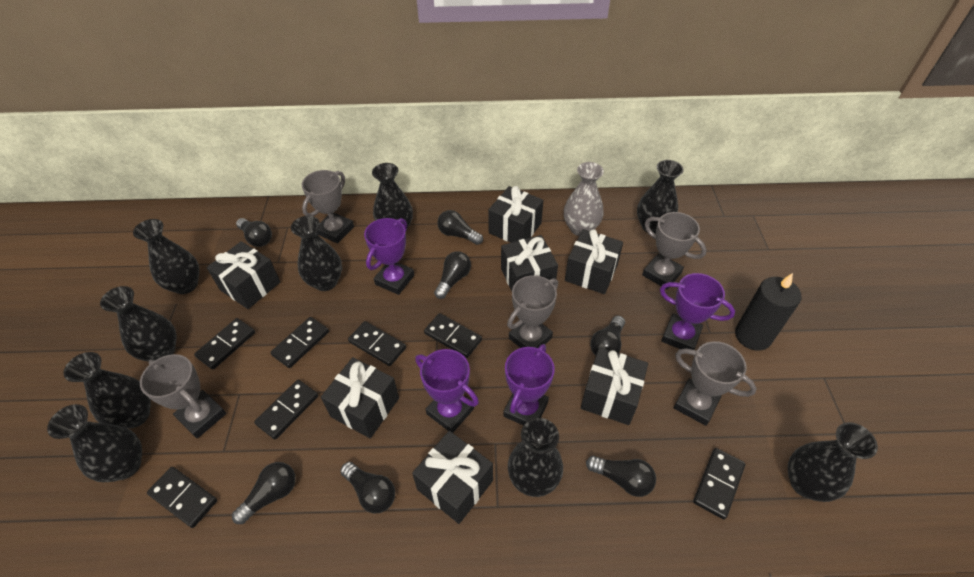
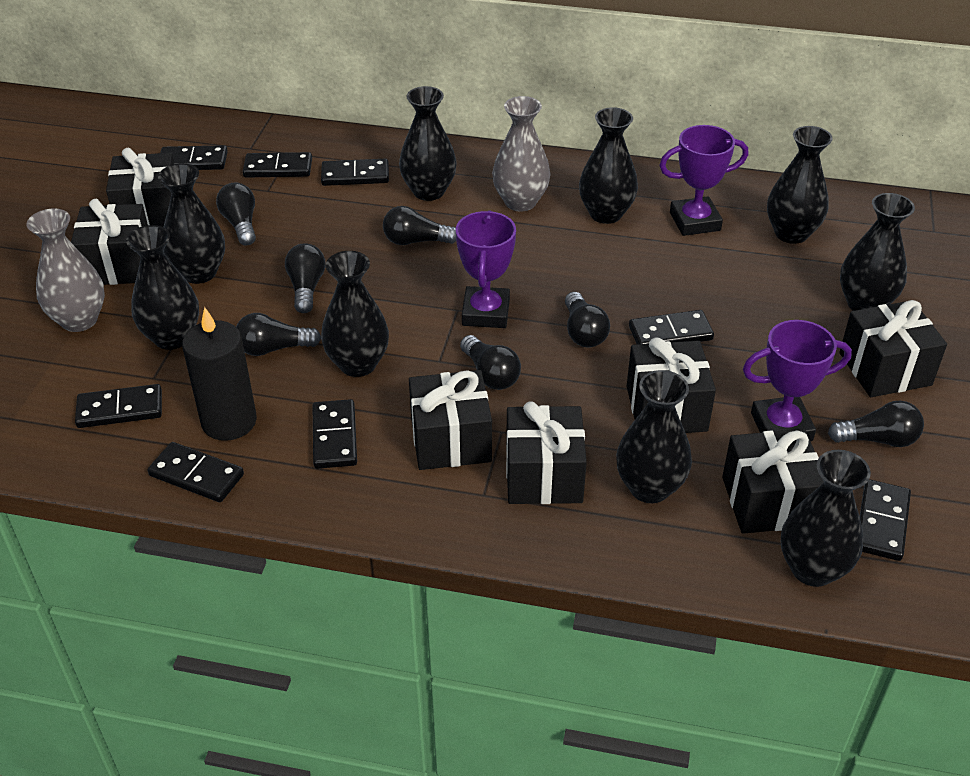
black domino: 7 -> 8
grey trophy: 5 -> 0
grey vase: 1 -> 2
purple trophy: 4 -> 3

